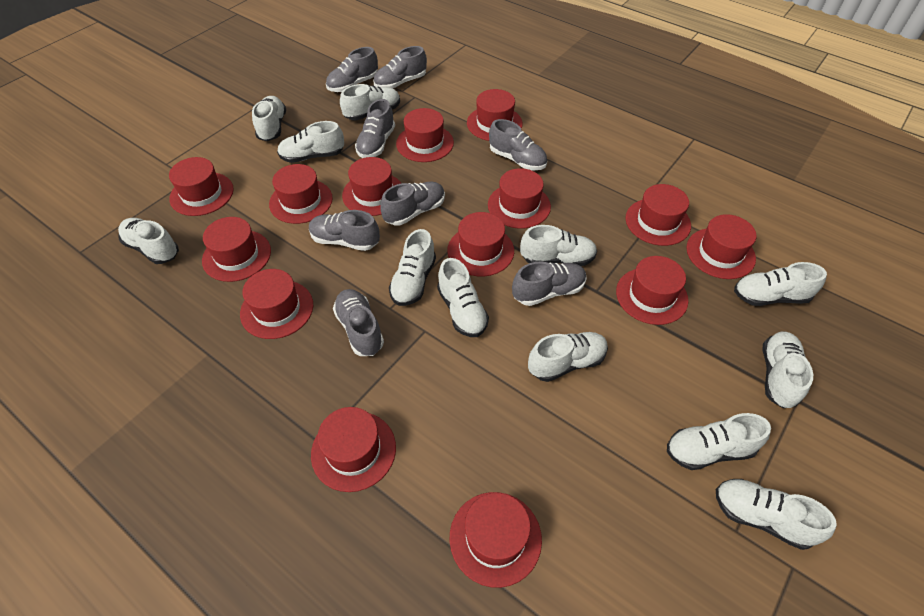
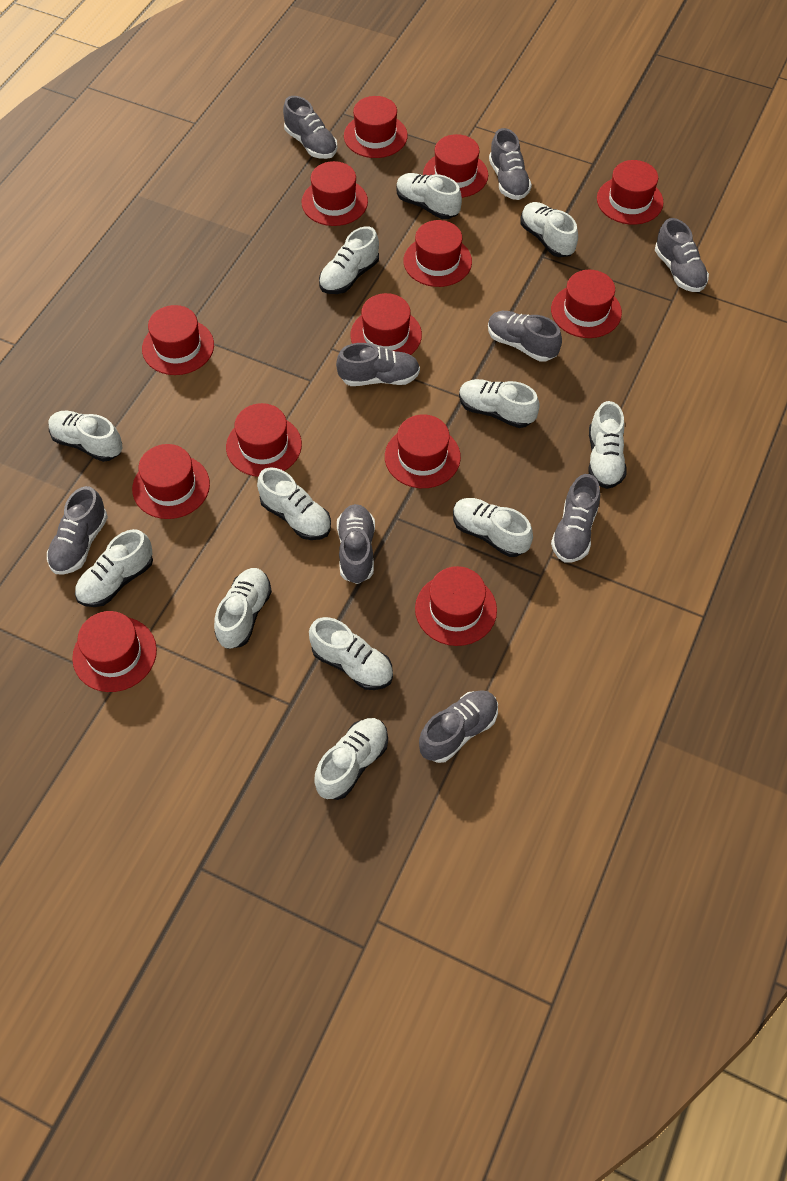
grey shoe: 8 -> 9
red hat: 14 -> 13

